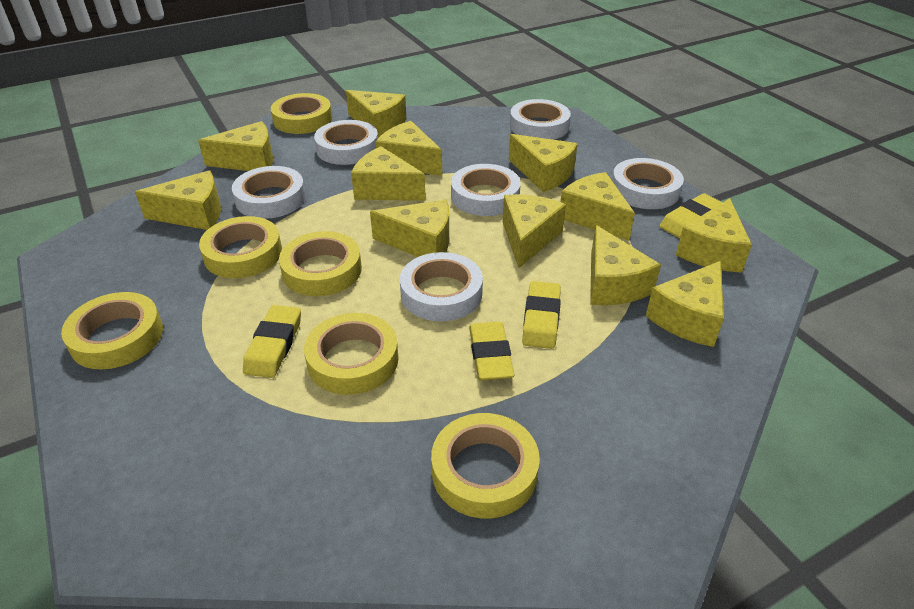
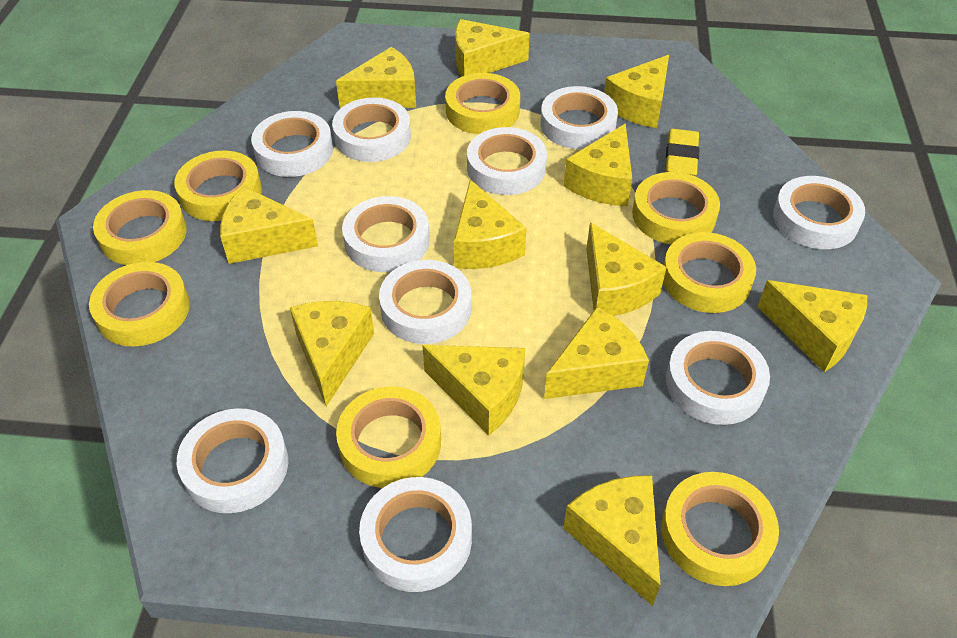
white tape: 6 -> 10
yellow eraser: 4 -> 1
yellow tape: 6 -> 8

